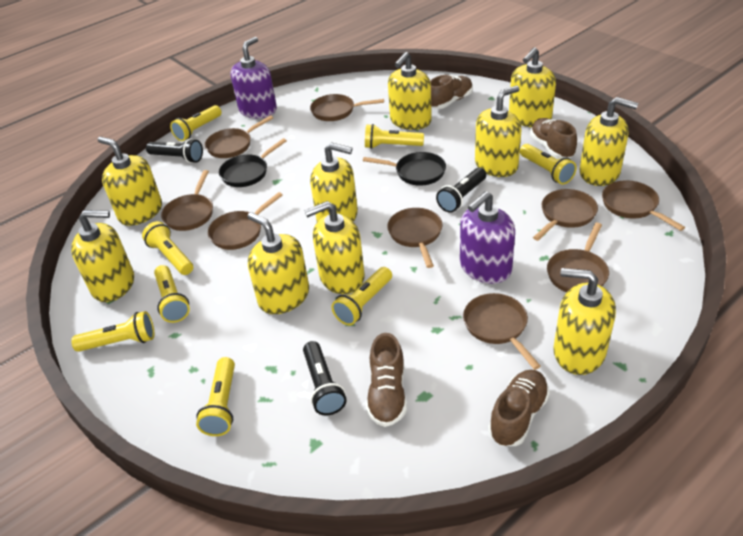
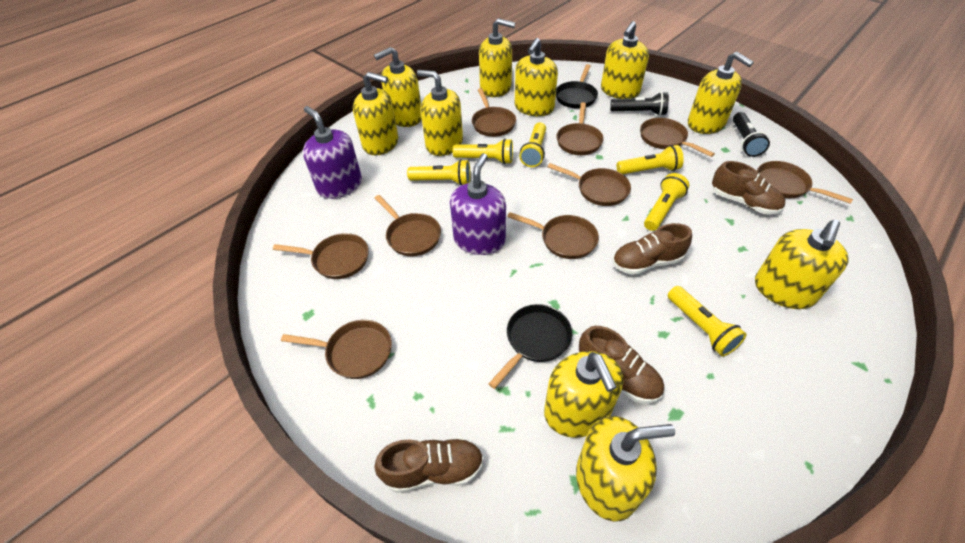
black flashlight: 3 -> 2
yellow flashlight: 8 -> 6

